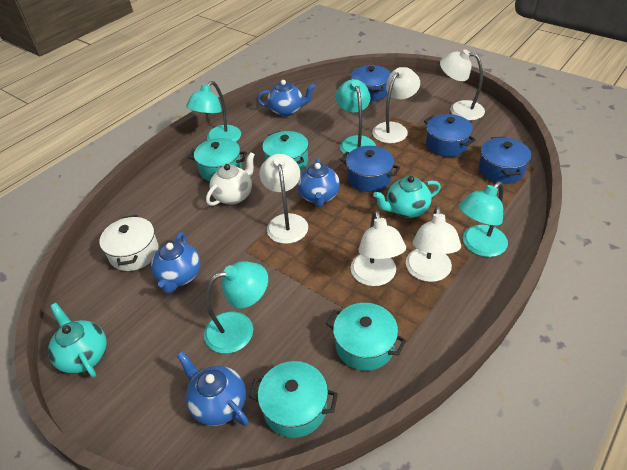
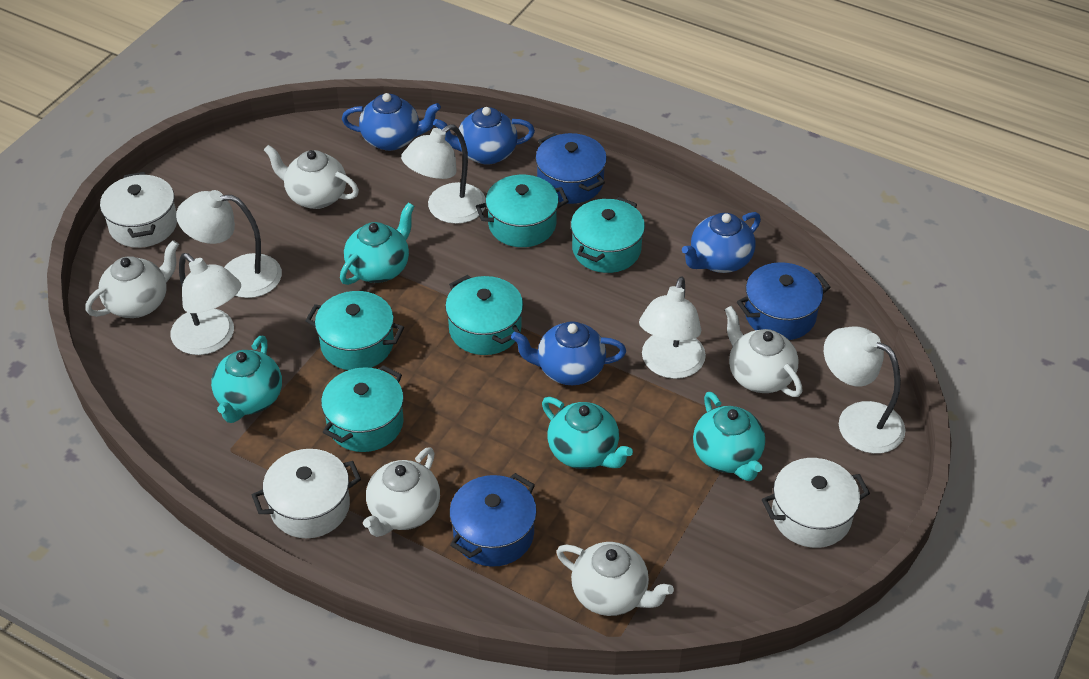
blue pot: 4 -> 3
turquoise lamp: 4 -> 0
turquoise pot: 4 -> 5
turquoise teapot: 2 -> 4
white pot: 1 -> 3
white teapot: 1 -> 5

